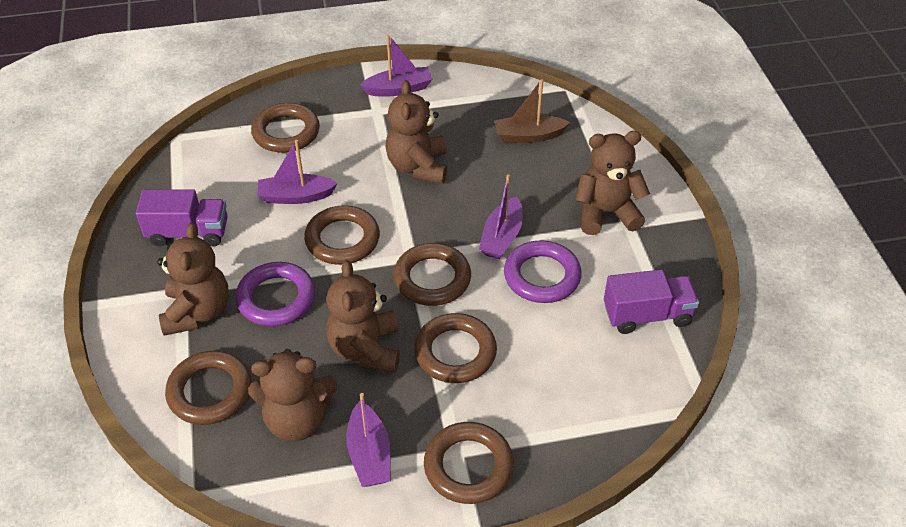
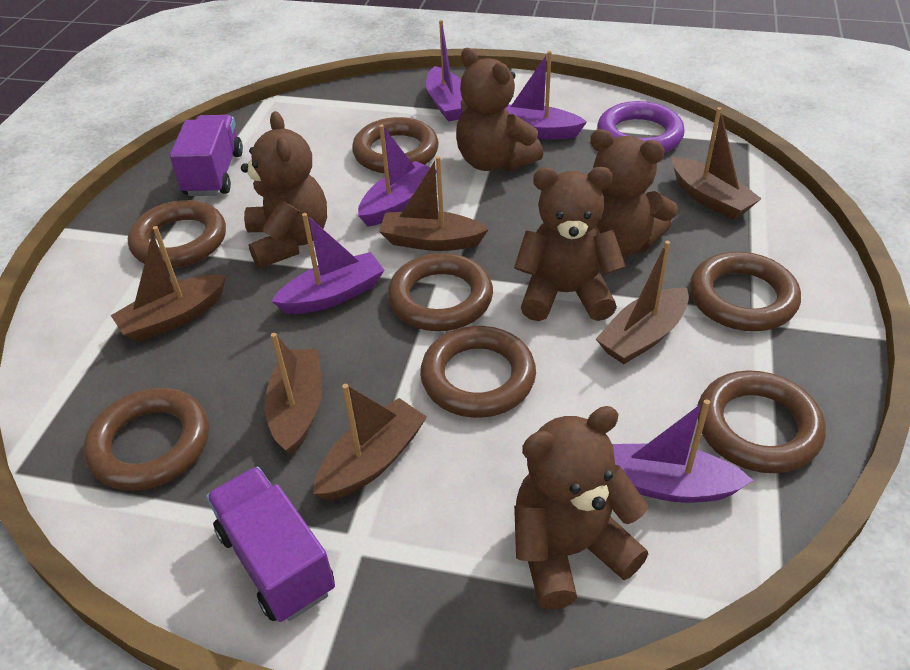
brown boat: 1 -> 6
brown ring: 6 -> 7
purple boat: 4 -> 5
purple ring: 2 -> 1

